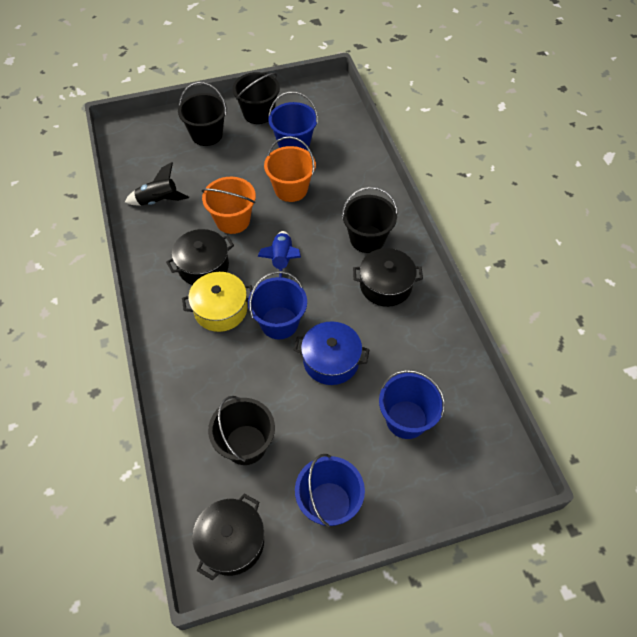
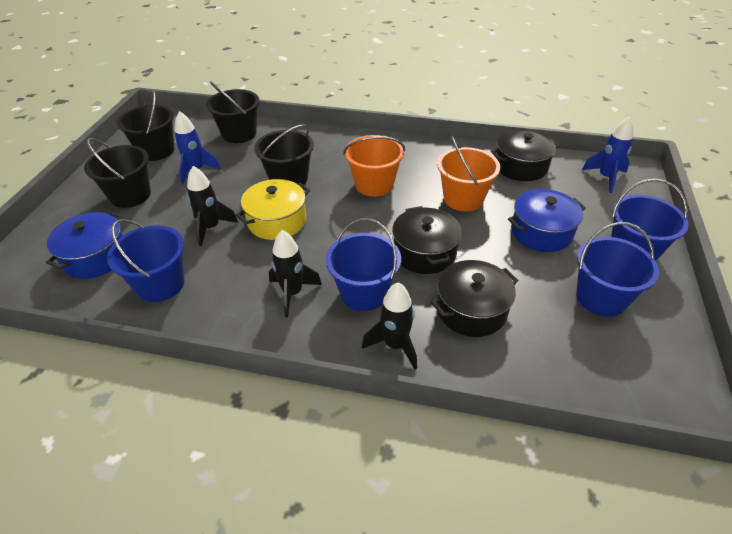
black rocket: 1 -> 3
blue pot: 1 -> 2
blue rocket: 1 -> 2

